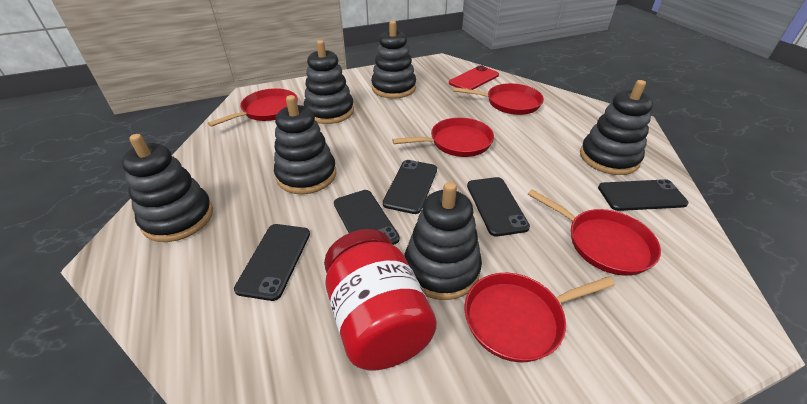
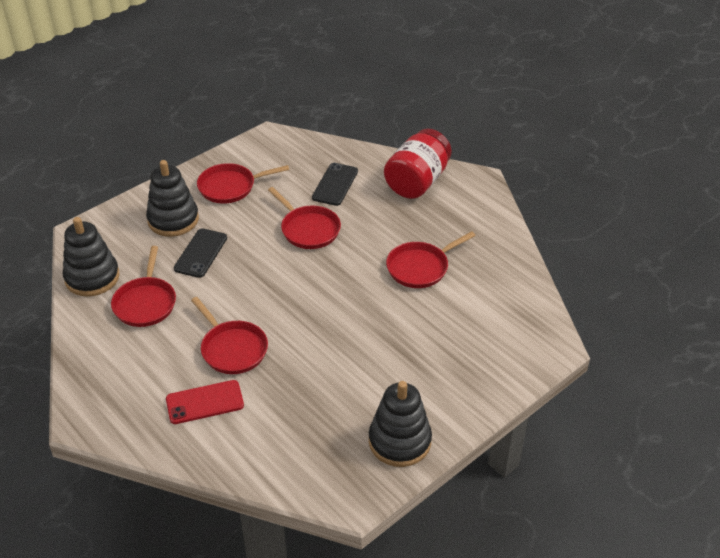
black phone: 5 -> 2
black stacking toy: 6 -> 3

